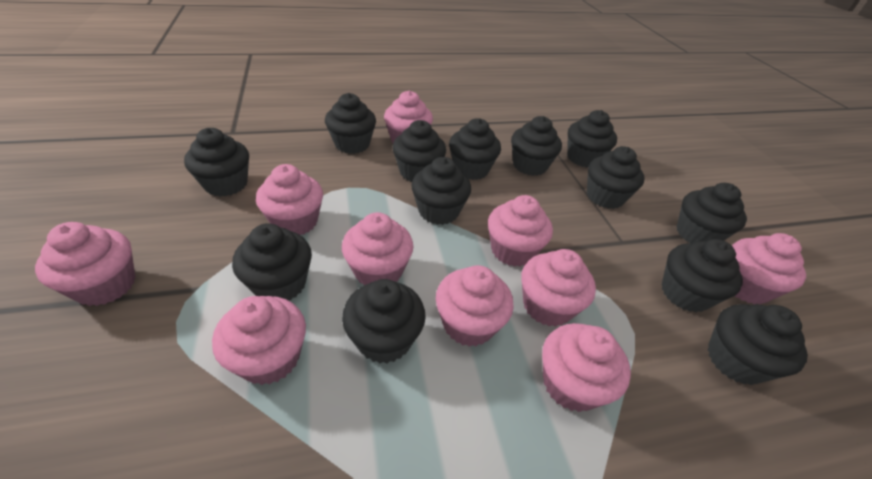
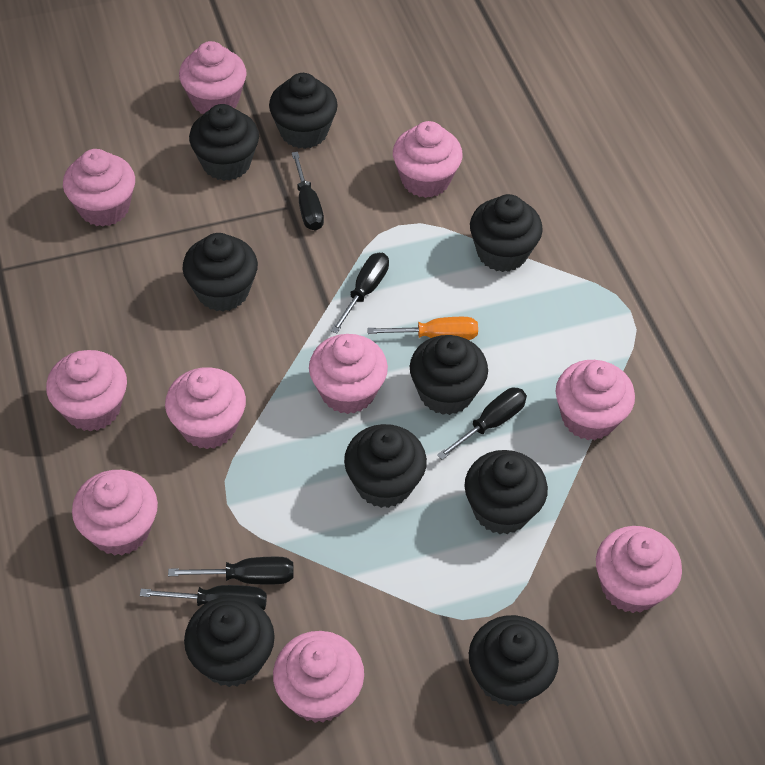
black cupcake: 13 -> 9
black screwdriver: 0 -> 5
orange screwdriver: 0 -> 1

